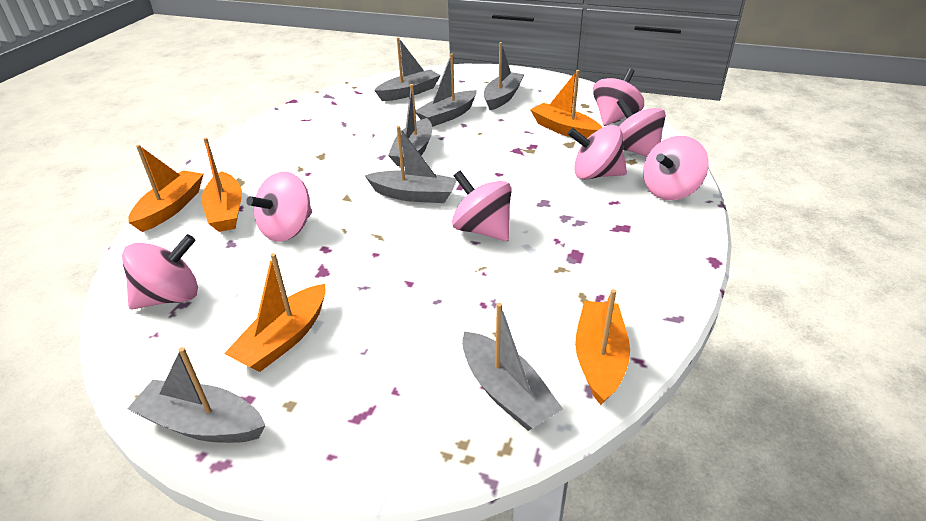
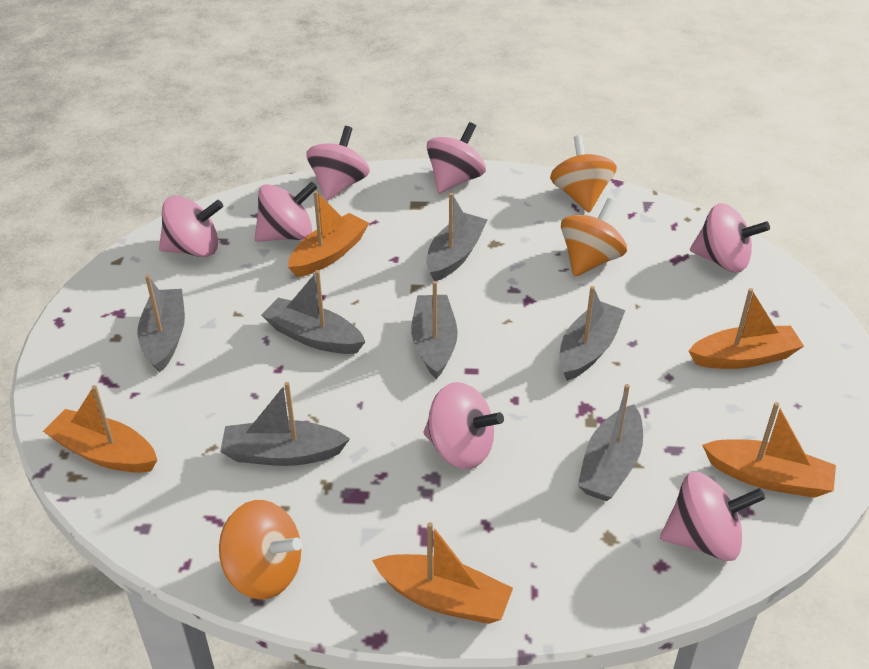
orange spinning top: 0 -> 3

